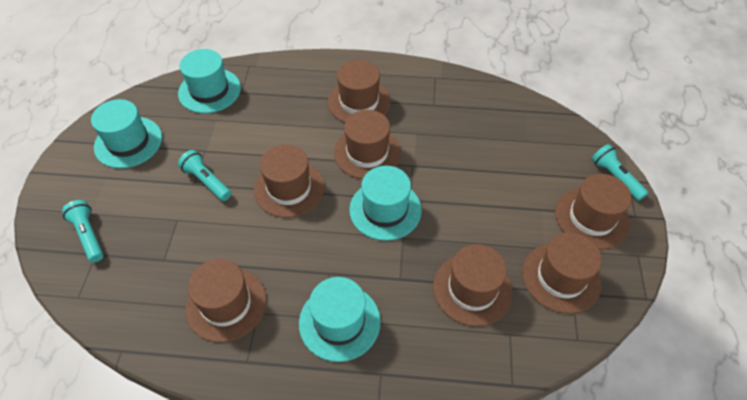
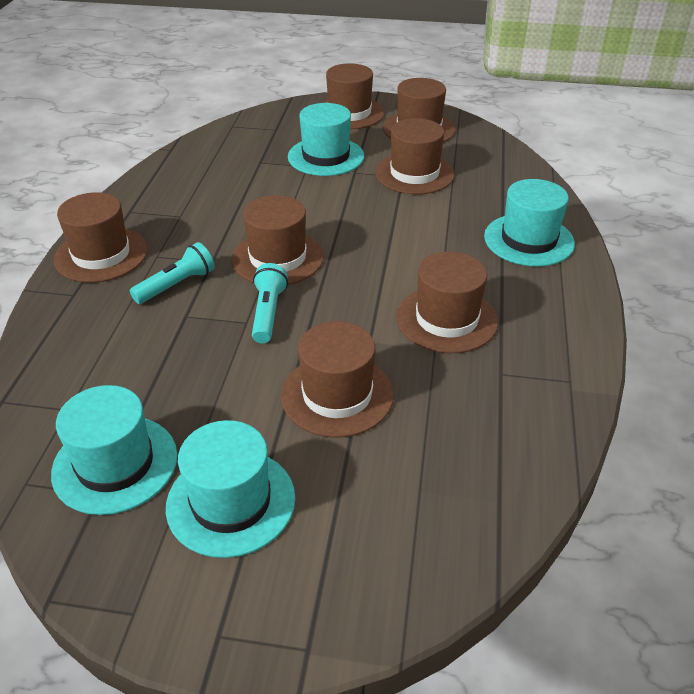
turquoise flashlight: 3 -> 2

